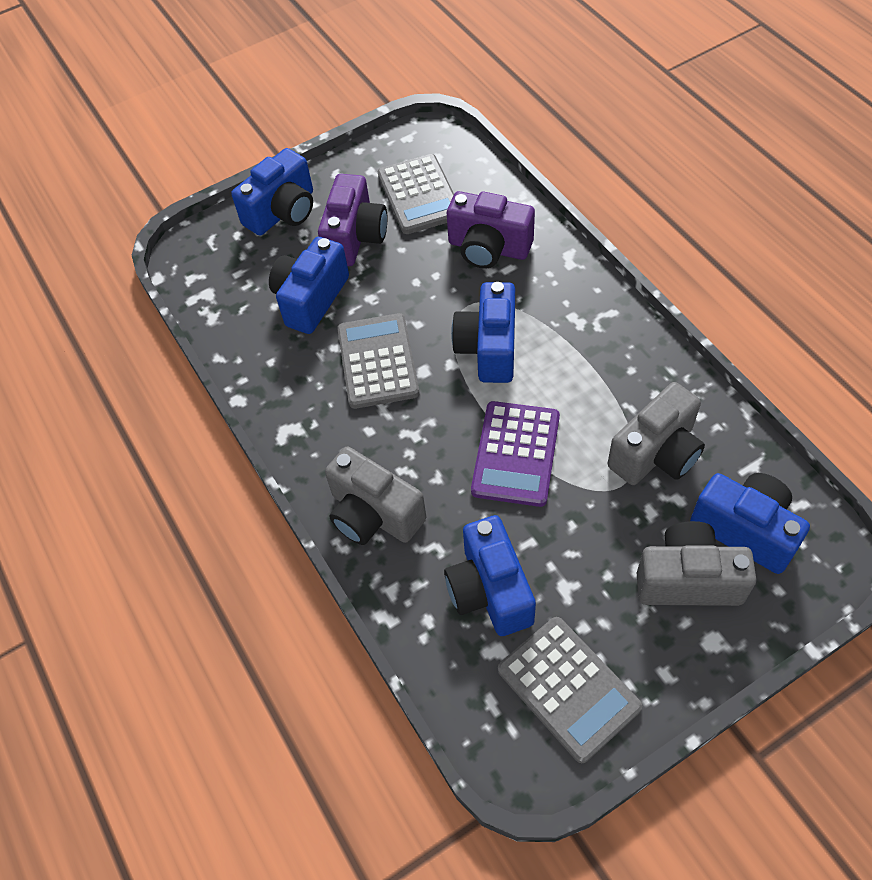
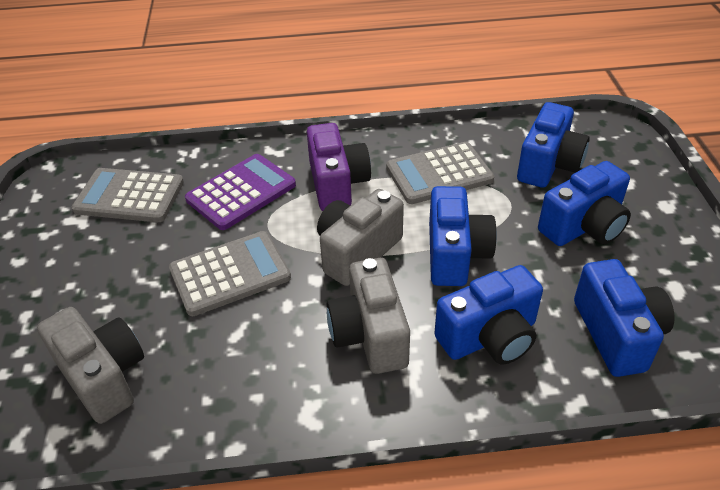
purple camera: 2 -> 1

